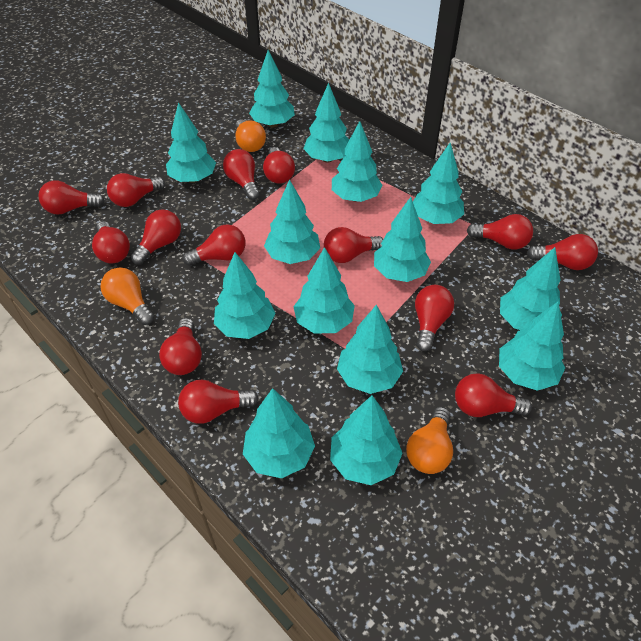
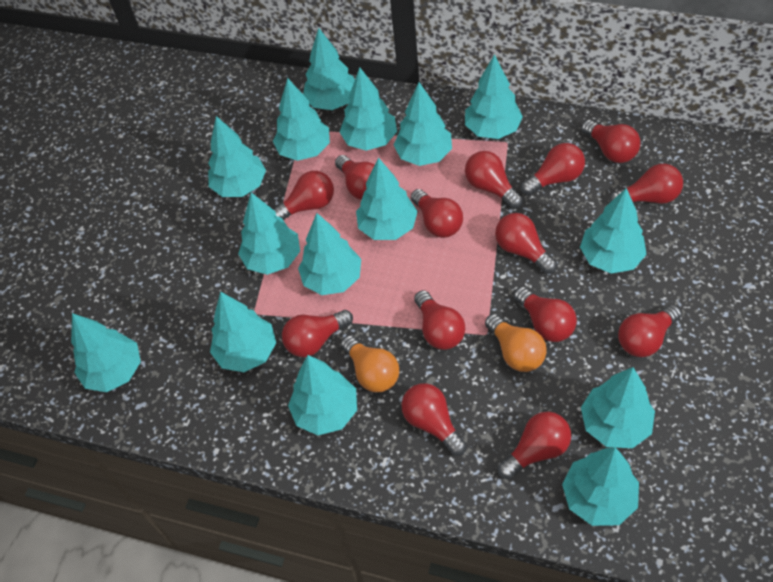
orange light bulb: 3 -> 2
turquoise tree: 14 -> 15

